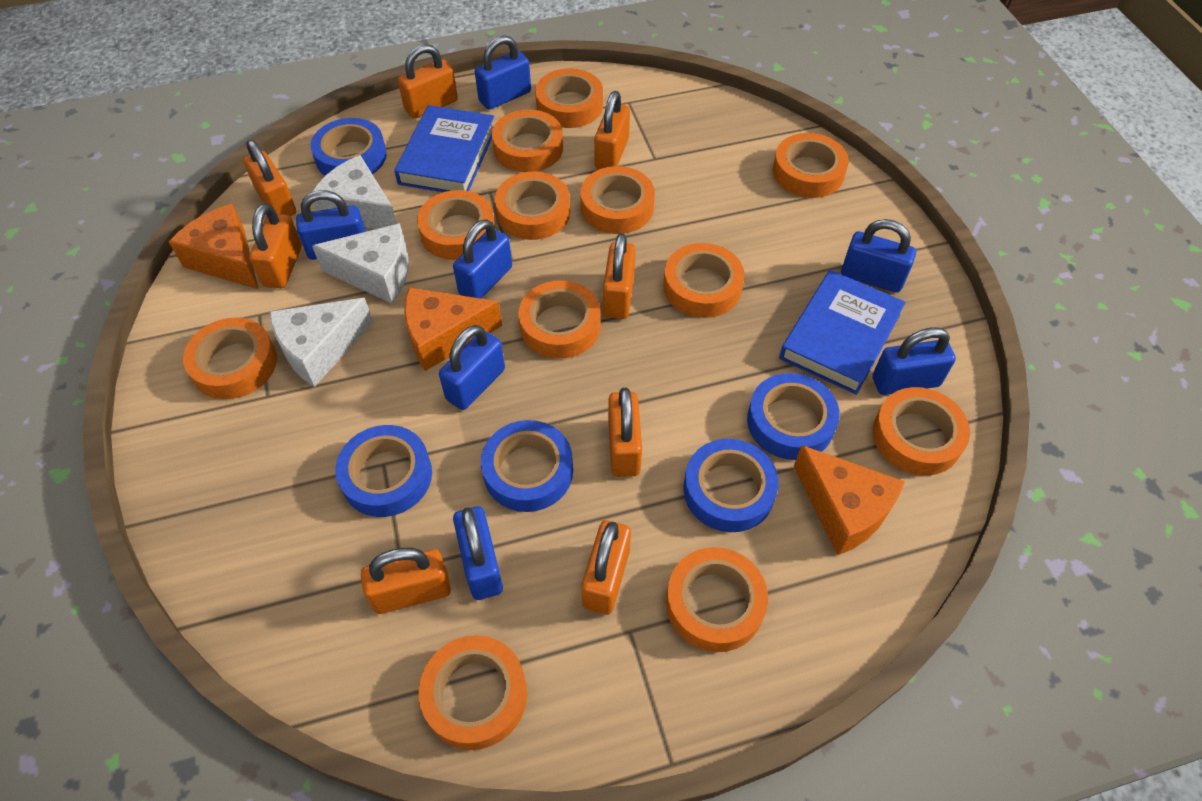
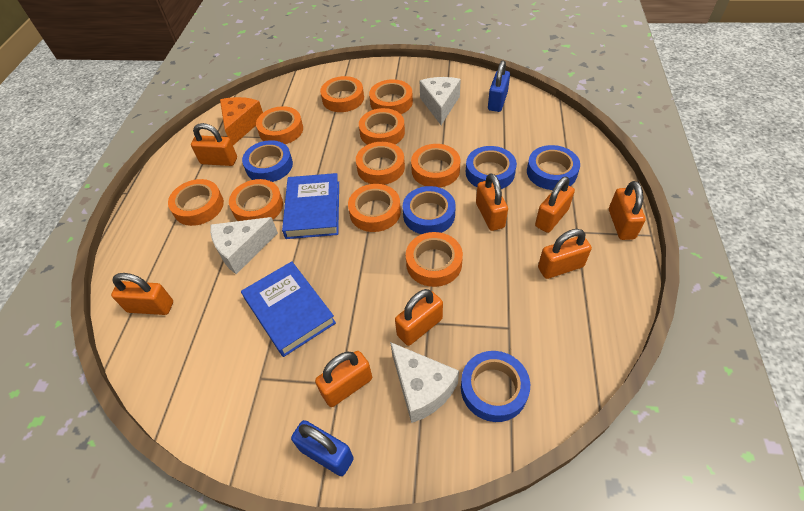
blue padlock: 7 -> 2
orange cheese: 3 -> 1
orange tape: 12 -> 10

